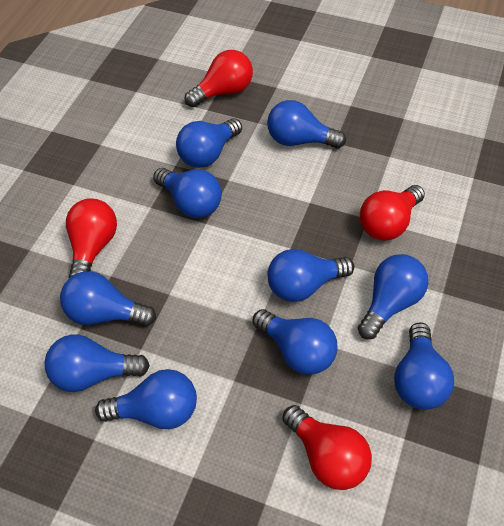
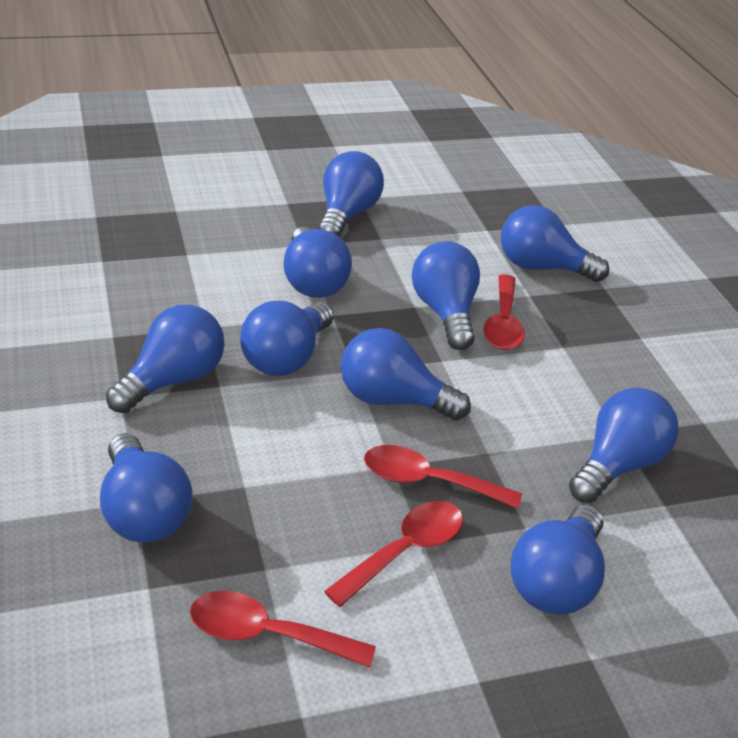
red light bulb: 4 -> 0
red spoon: 0 -> 4

